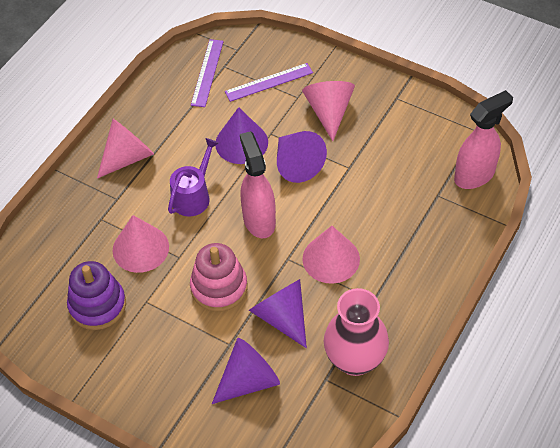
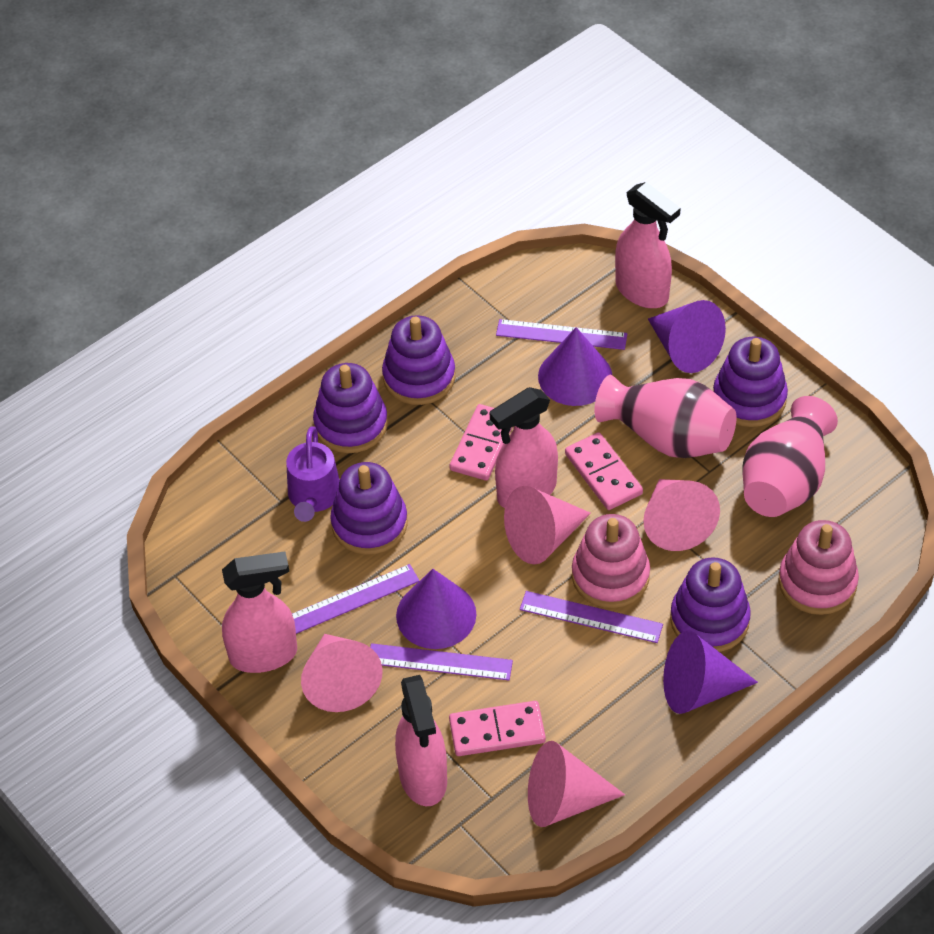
pink domino: 0 -> 3
pink spray bottle: 2 -> 4
pink stacking toy: 1 -> 2
pink vase: 1 -> 2
purple ruler: 2 -> 4
purple stacking toy: 1 -> 5

